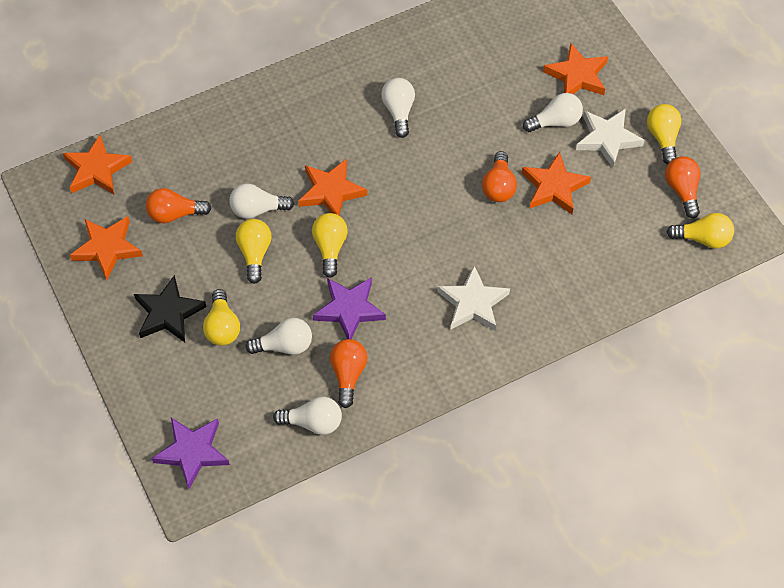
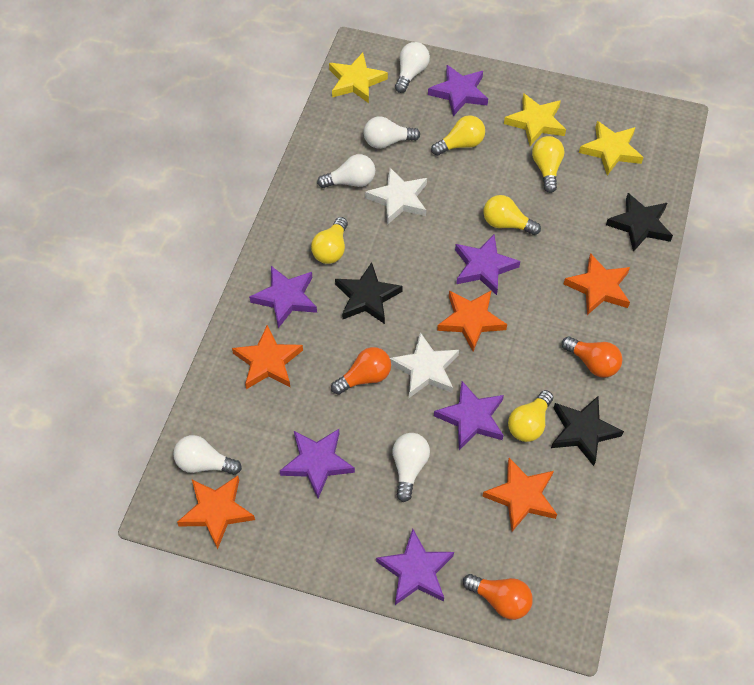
black star: 1 -> 3
orange light bulb: 4 -> 3
purple star: 2 -> 6
yellow star: 0 -> 3

